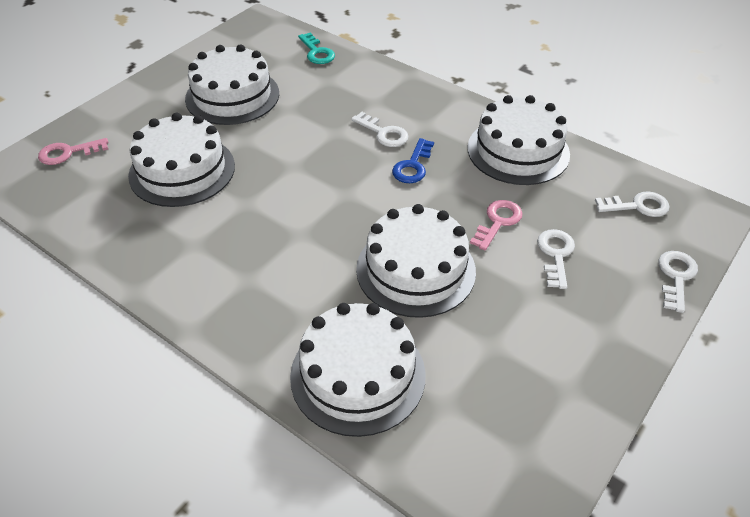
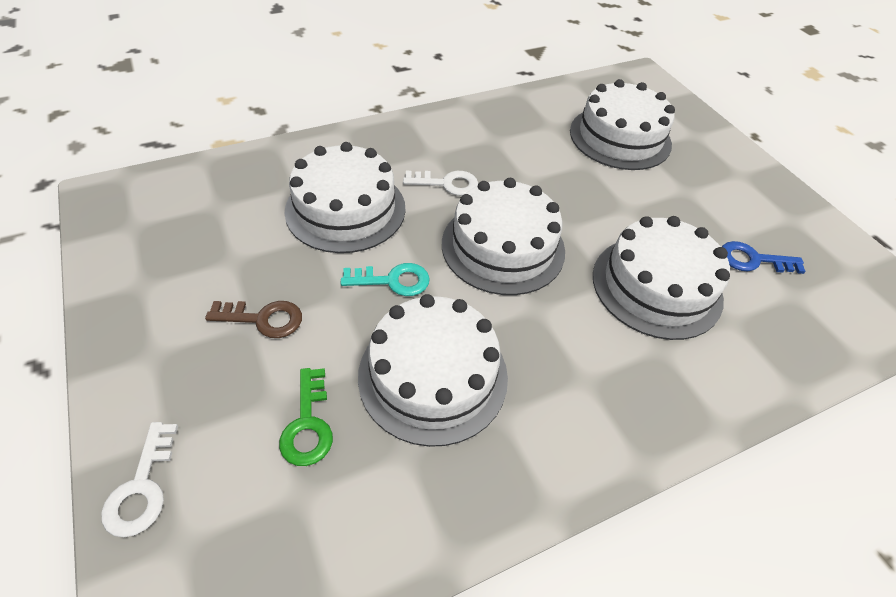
brown key: 0 -> 1
green key: 0 -> 1
pink key: 2 -> 0
white key: 4 -> 2

